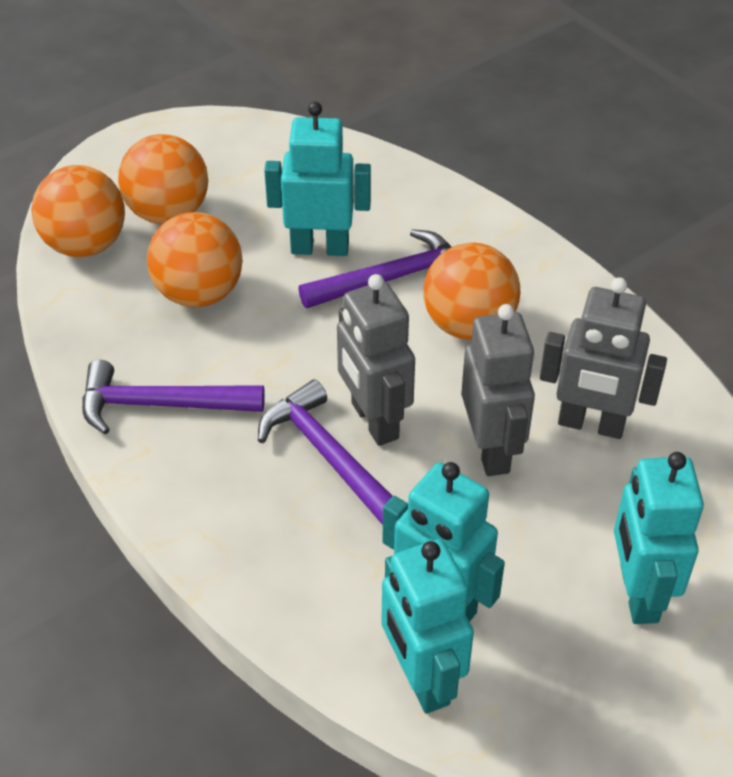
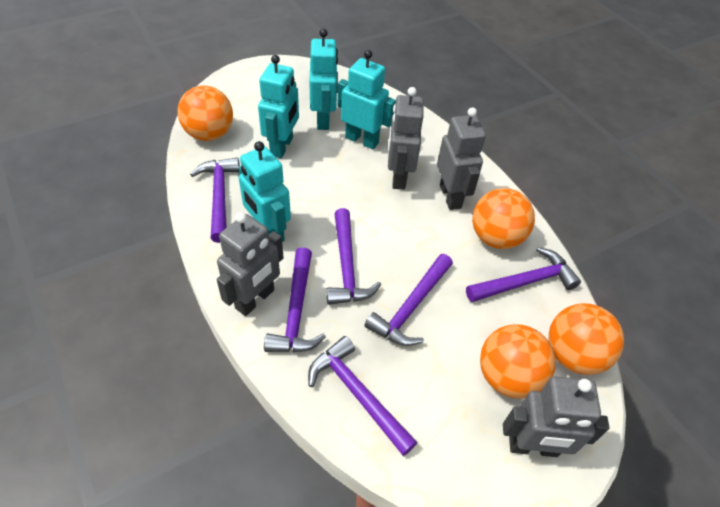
grey robot: 3 -> 4
purple hammer: 3 -> 6

